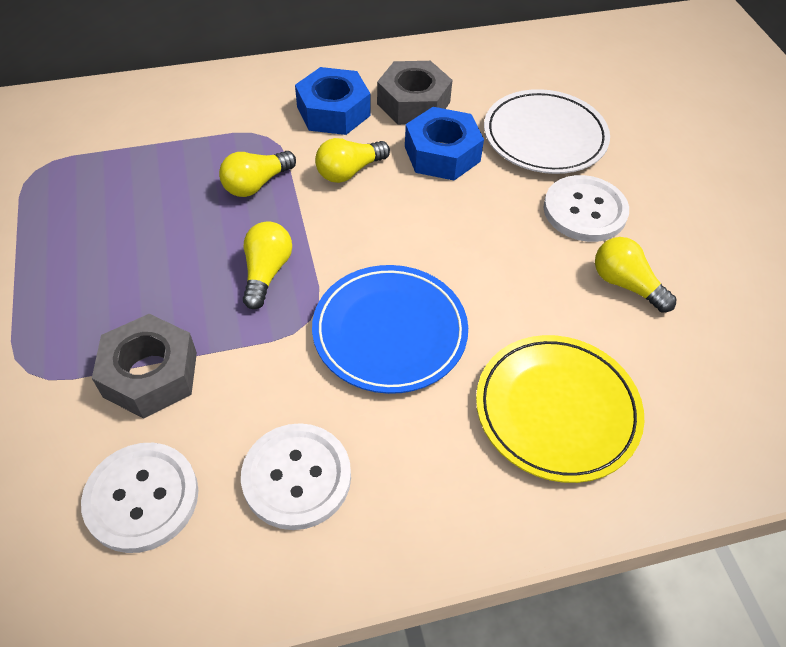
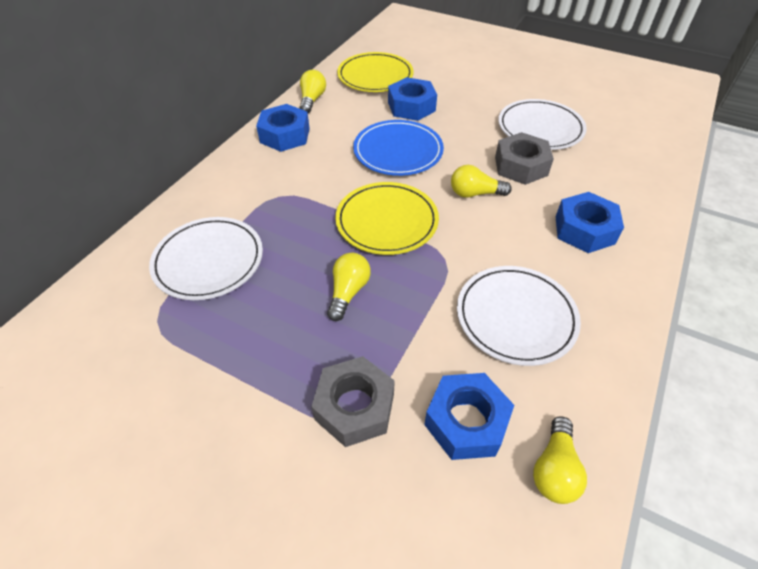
blue nut: 2 -> 4
white button: 3 -> 0
white plate: 1 -> 3
yellow plate: 1 -> 2

